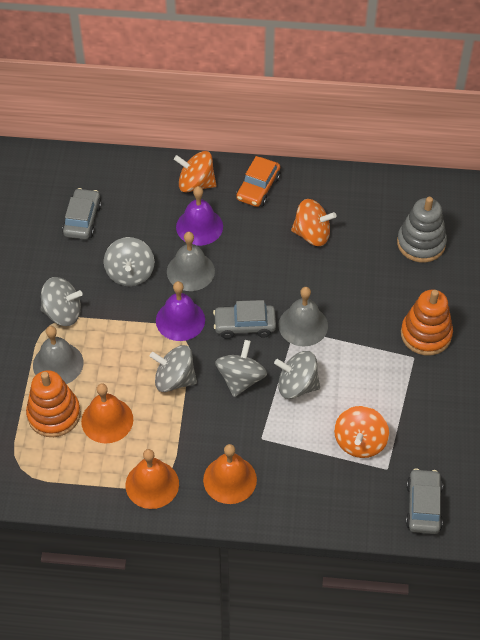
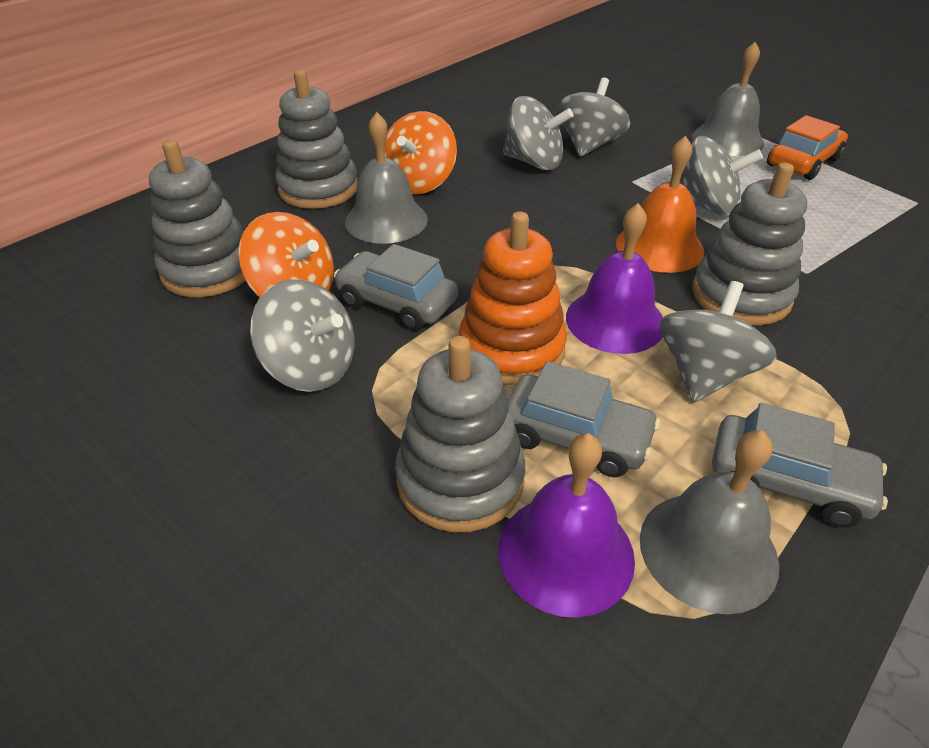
grey stacking toy: 1 -> 4
orange bell: 3 -> 1
orange spinning top: 3 -> 2
orange stacking toy: 2 -> 1

